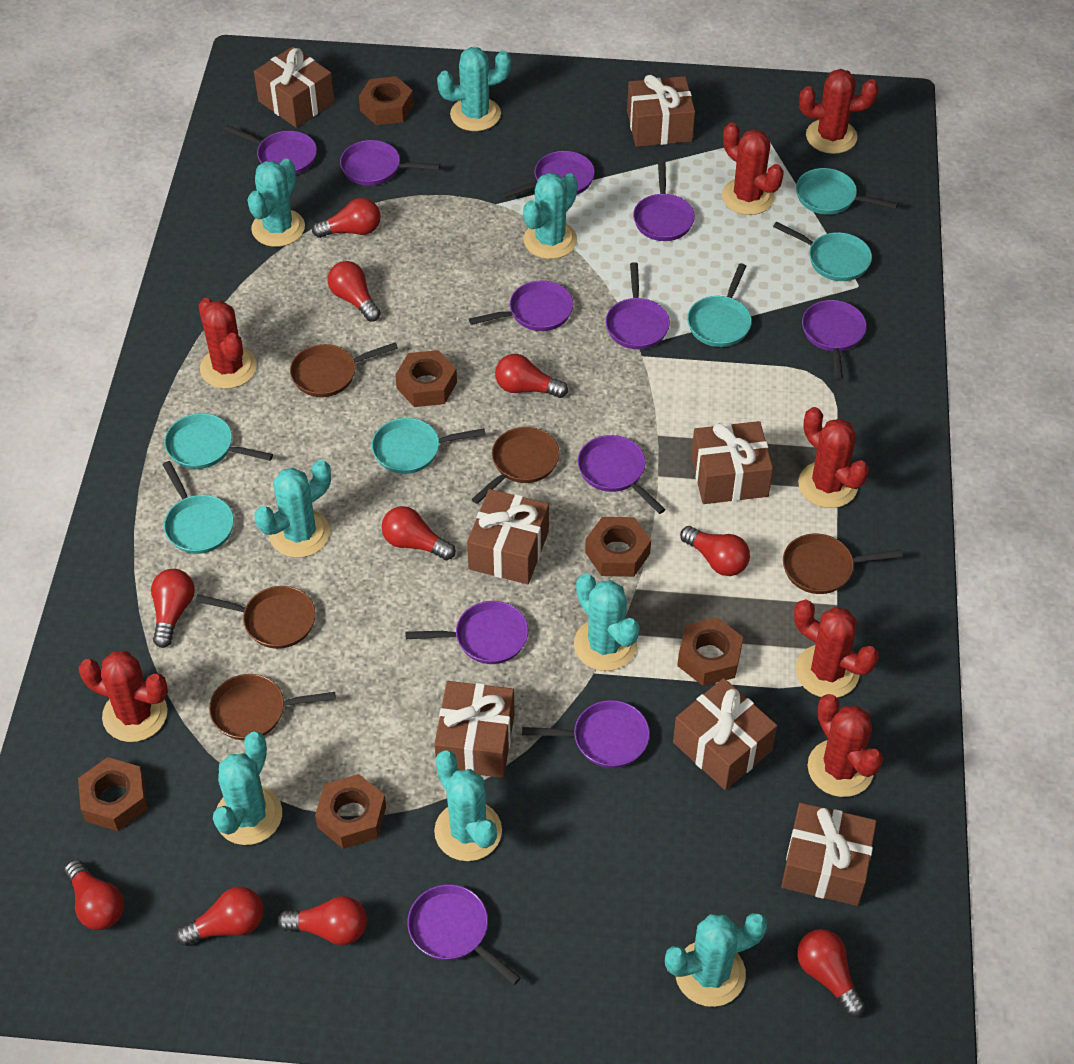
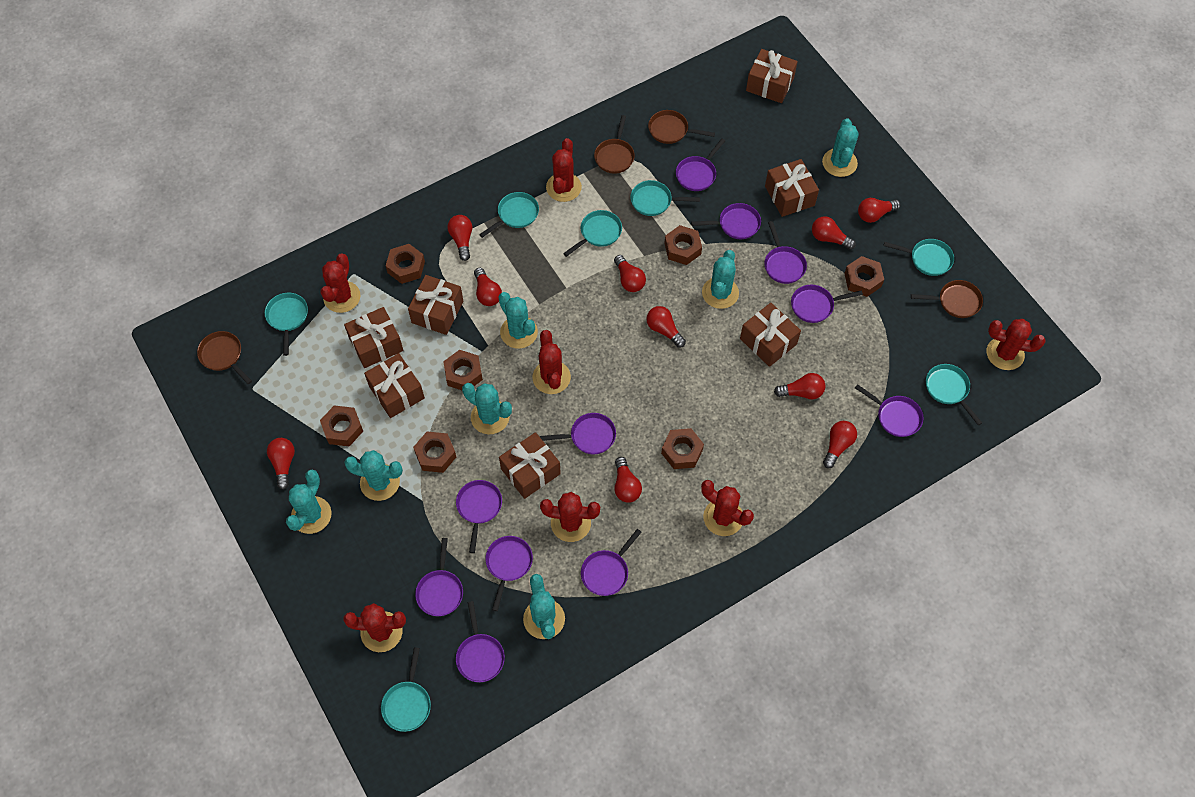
brown nut: 6 -> 7
brown pan: 5 -> 4
turquoise cactus: 8 -> 7
turquoise pan: 6 -> 7

